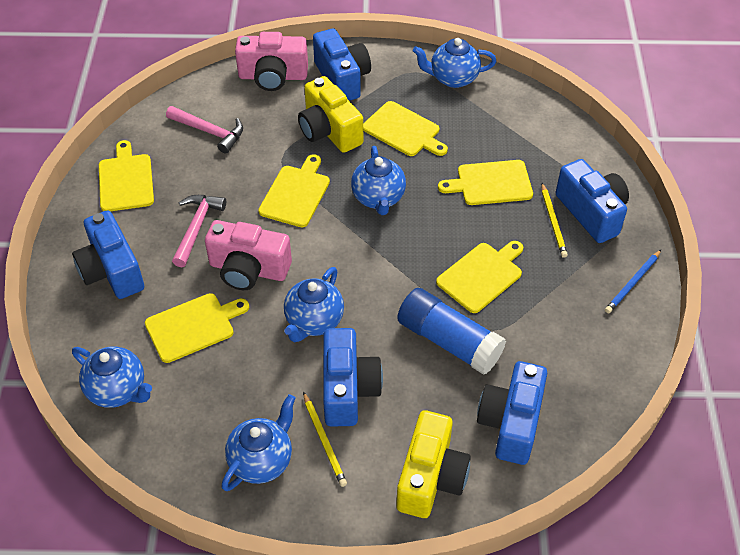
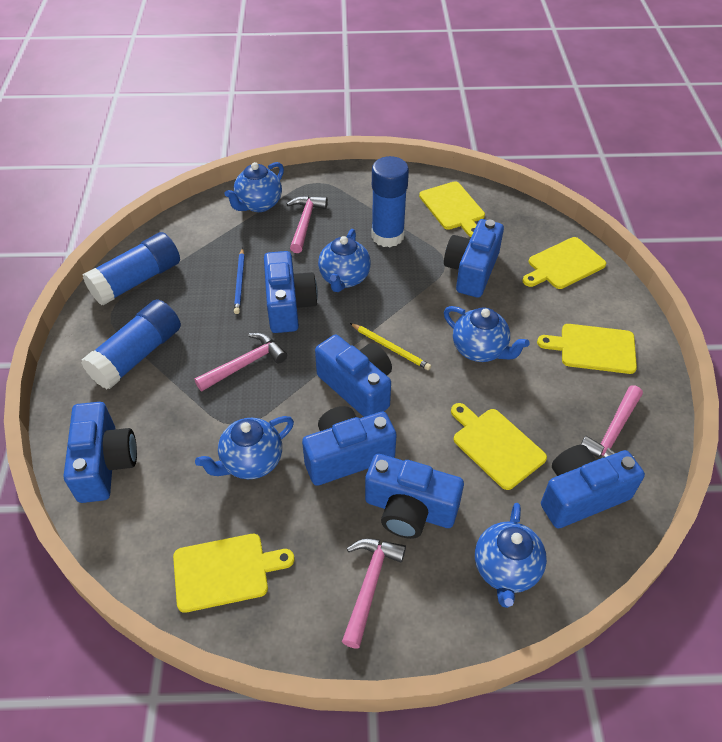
blue camera: 5 -> 7
blue glue stick: 1 -> 3
pink camera: 2 -> 0
pink hammer: 2 -> 4
yellow camera: 2 -> 0
yellow cutting board: 6 -> 5
yellow pencil: 2 -> 1

